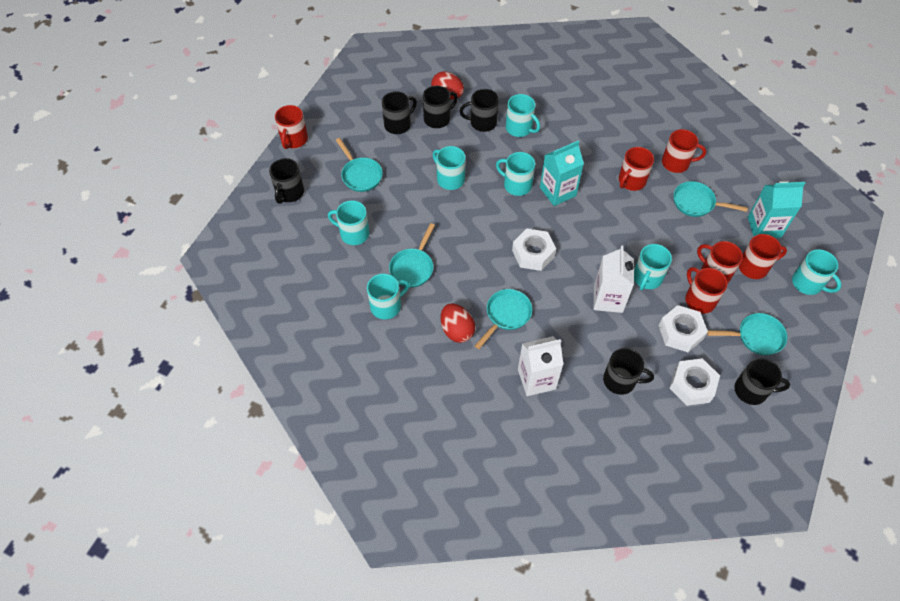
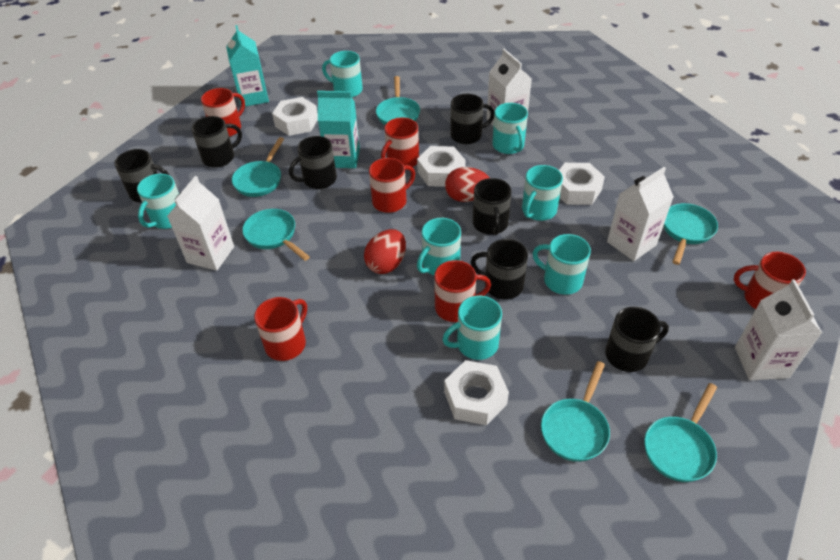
black mug: 6 -> 7
turquoise pan: 5 -> 6
white carton: 2 -> 4
white nut: 3 -> 4

